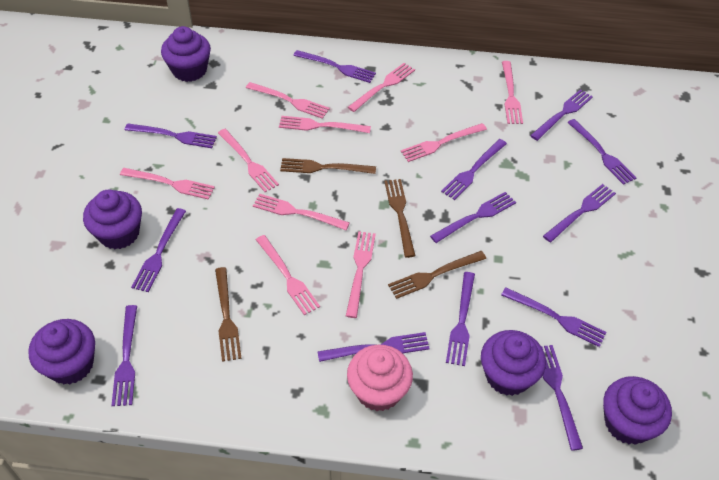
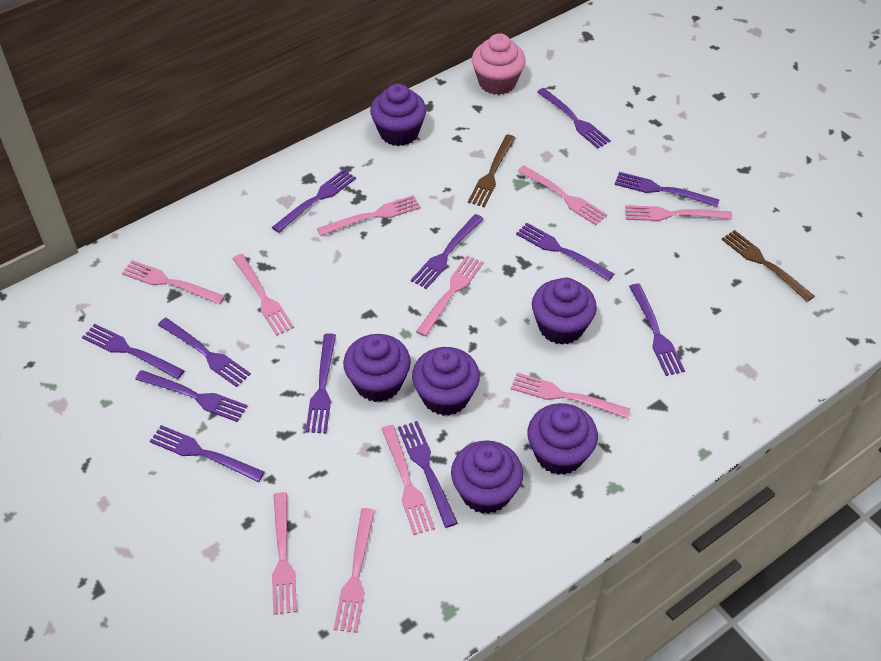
brown fork: 4 -> 2
purple cupcake: 5 -> 6
purple fork: 13 -> 12

